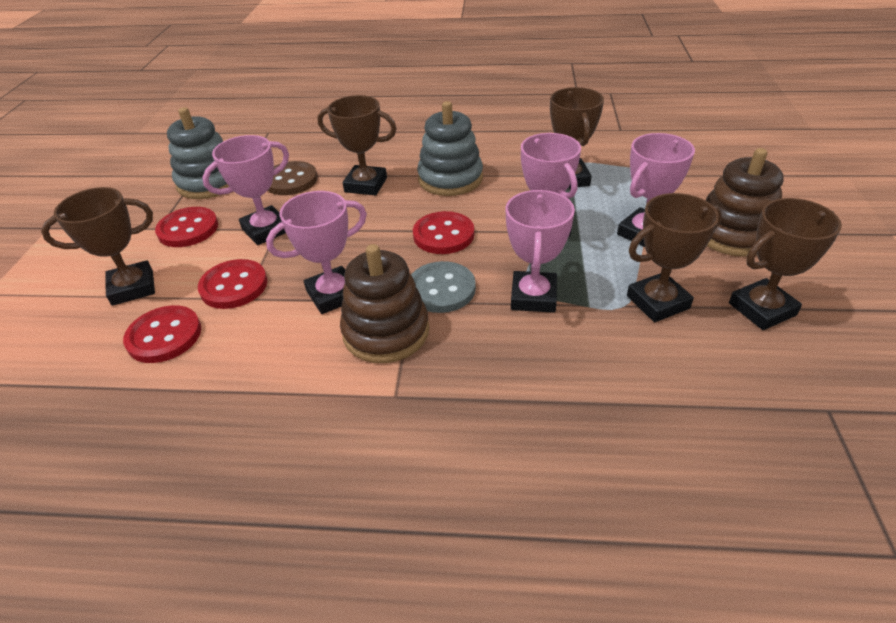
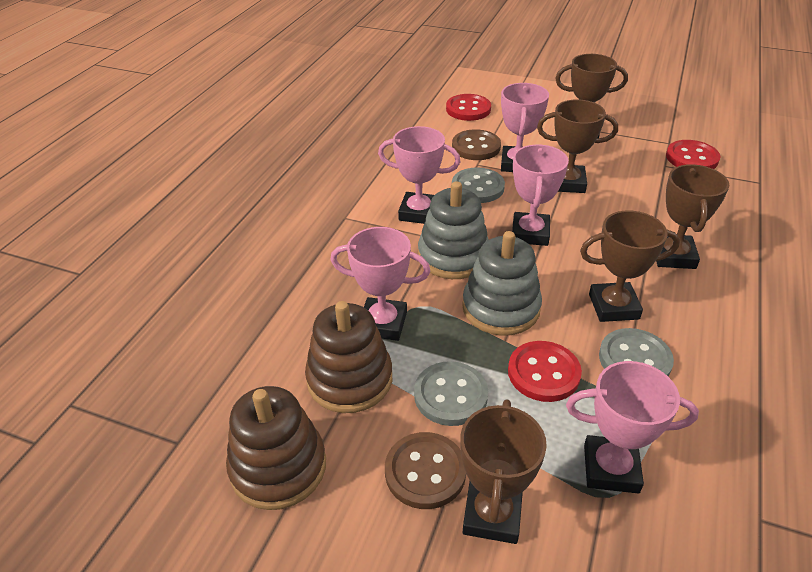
brown button: 1 -> 2
grey button: 1 -> 3
red button: 4 -> 3

